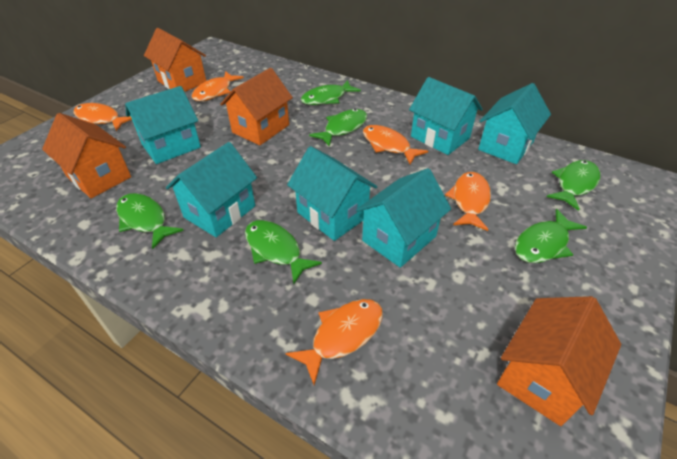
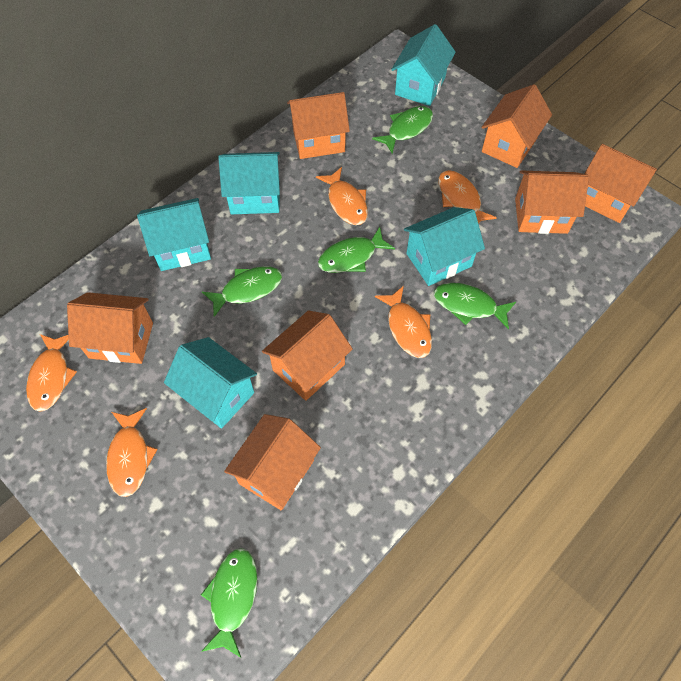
green fish: 6 -> 5
orange house: 4 -> 7
turquoise house: 6 -> 5

